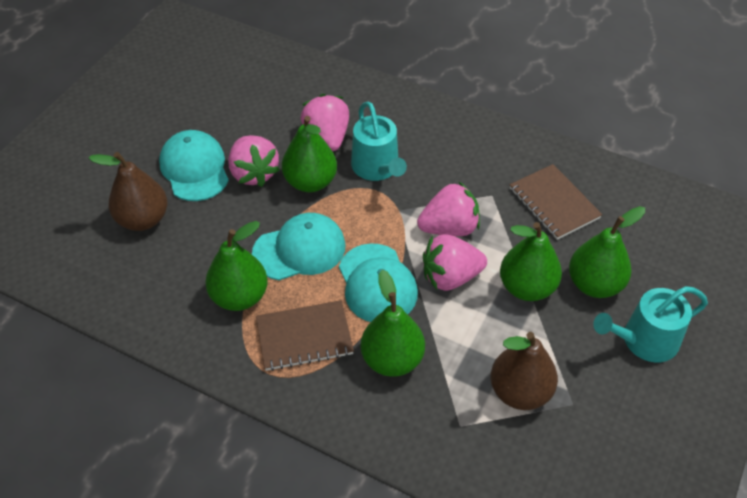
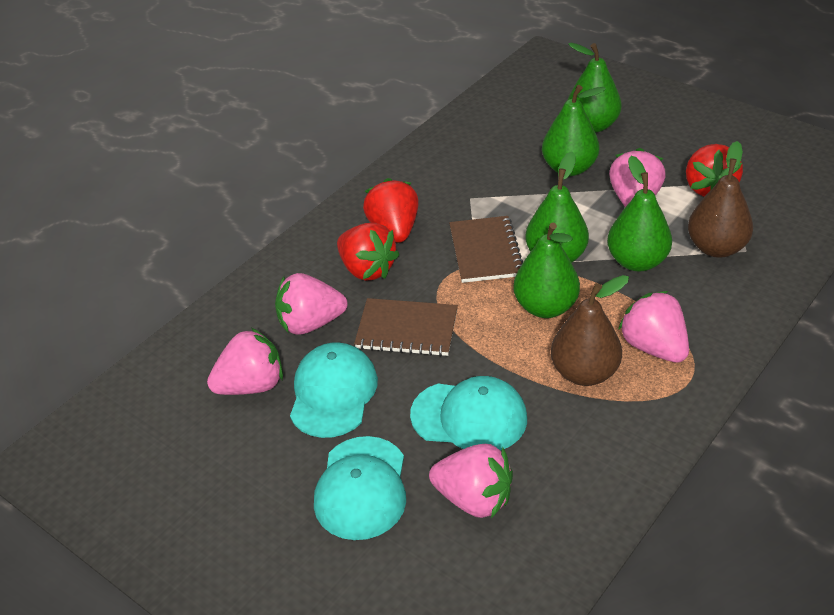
pink strawberry: 4 -> 5
red strawberry: 0 -> 3
turquoise watering can: 2 -> 0

